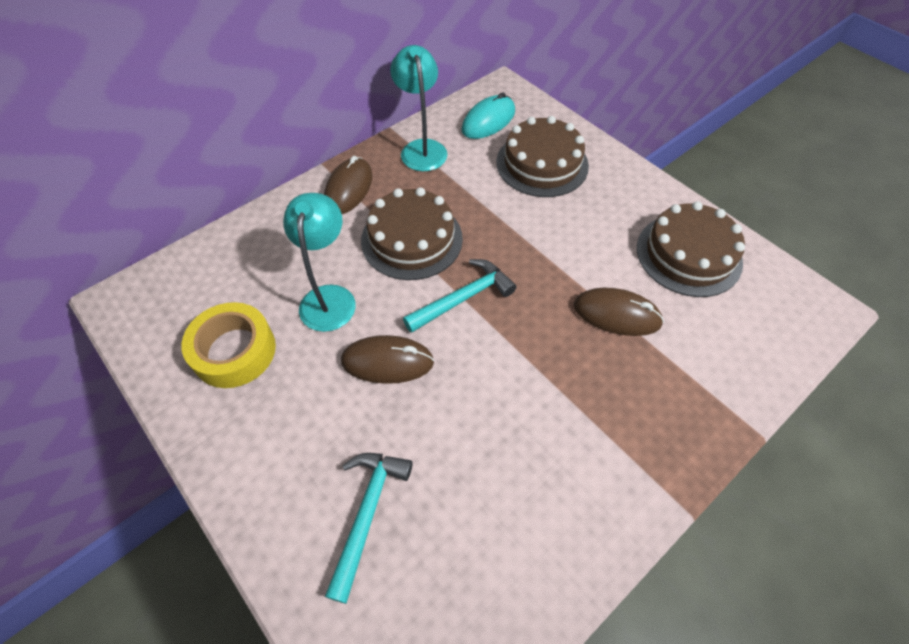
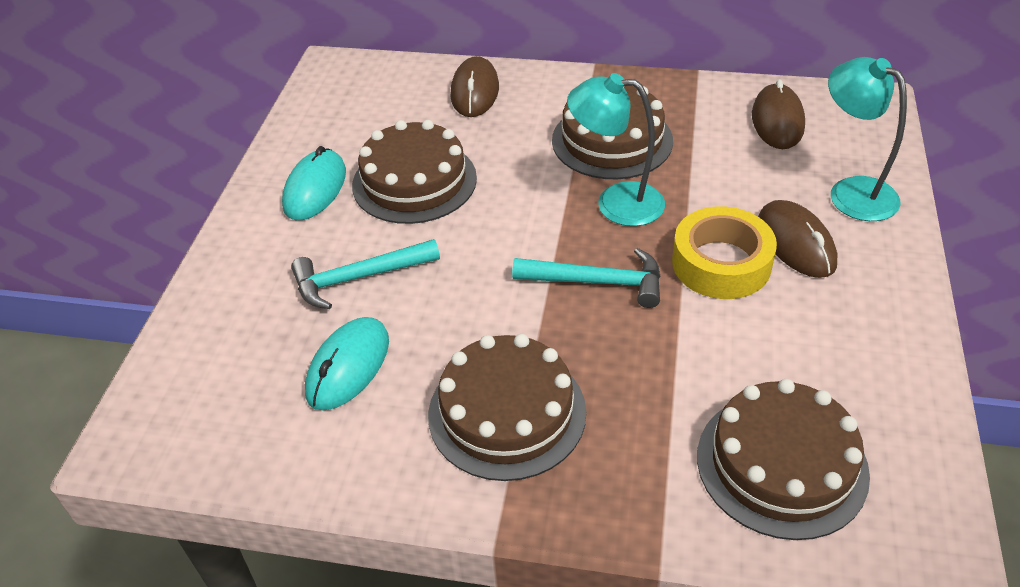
brown cake: 3 -> 4
turquoise mouse: 1 -> 2

